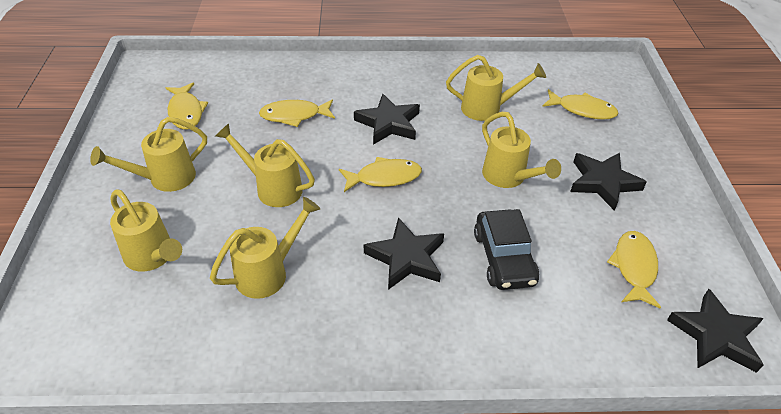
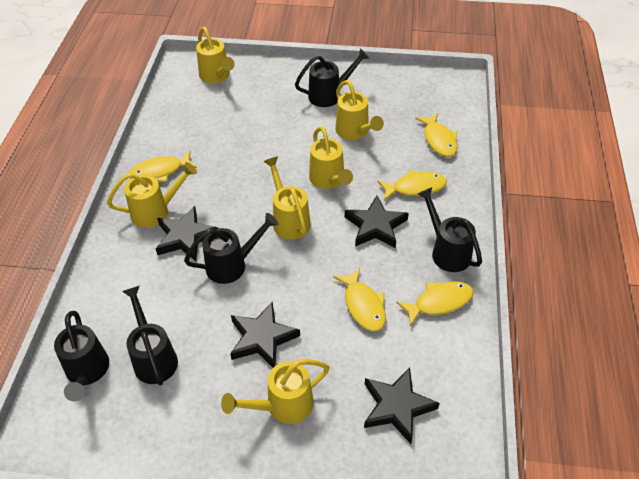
black car: 1 -> 0
black watering can: 0 -> 5

